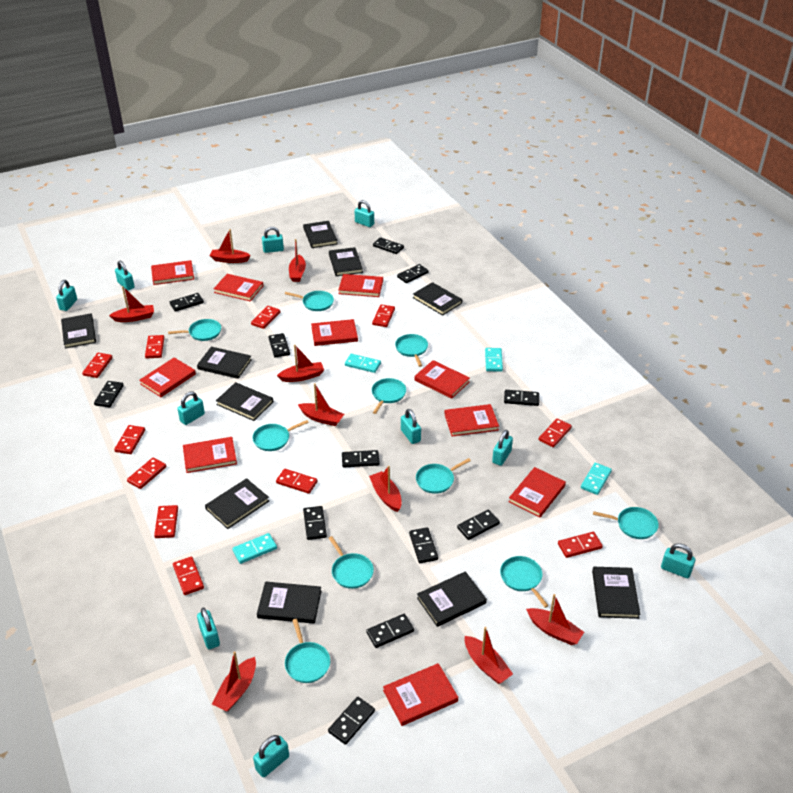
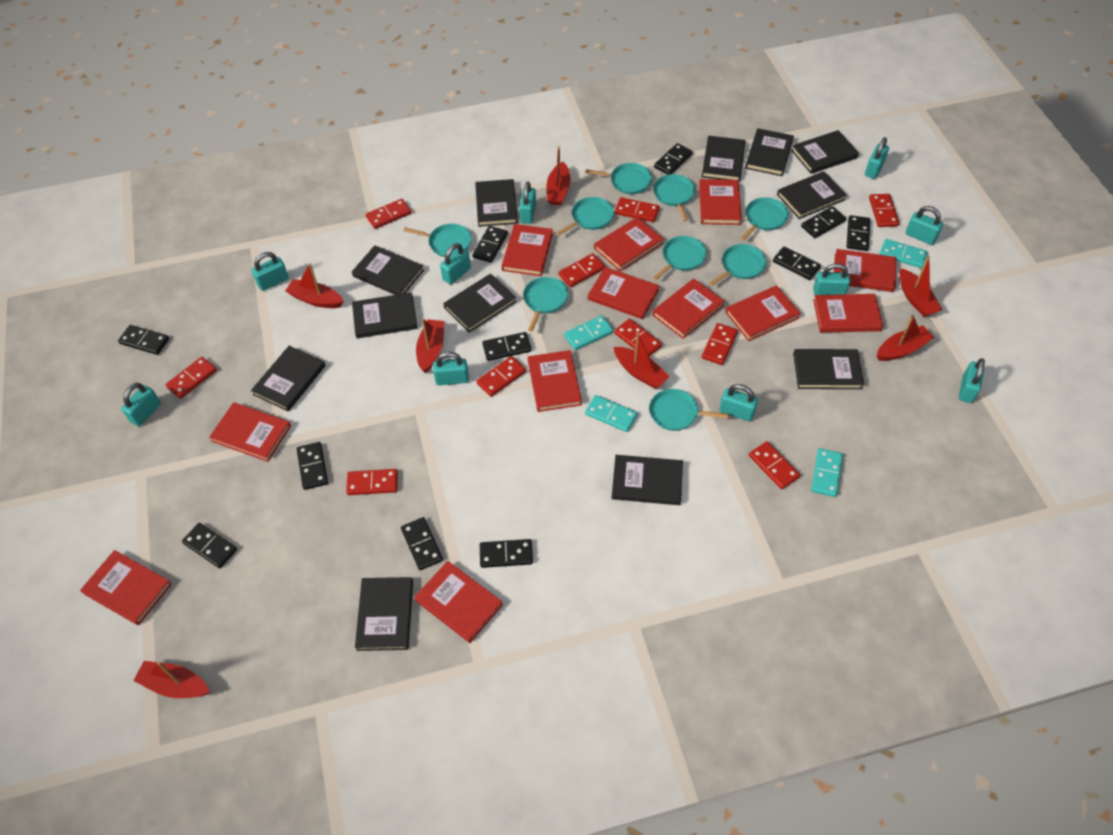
black book: 10 -> 12
black domino: 12 -> 11
red boat: 9 -> 7
red book: 10 -> 12
red domino: 11 -> 10
turquoise pan: 10 -> 9

